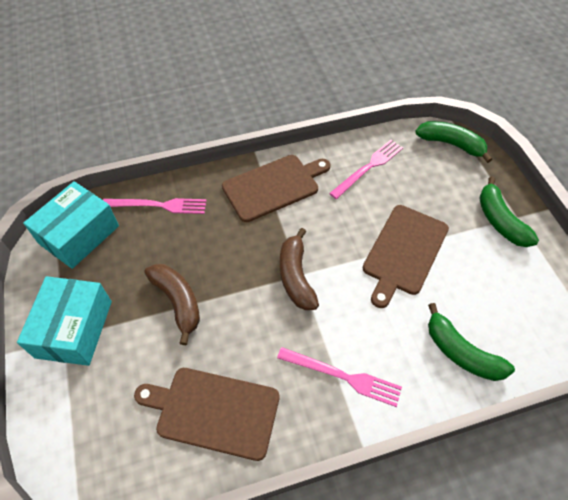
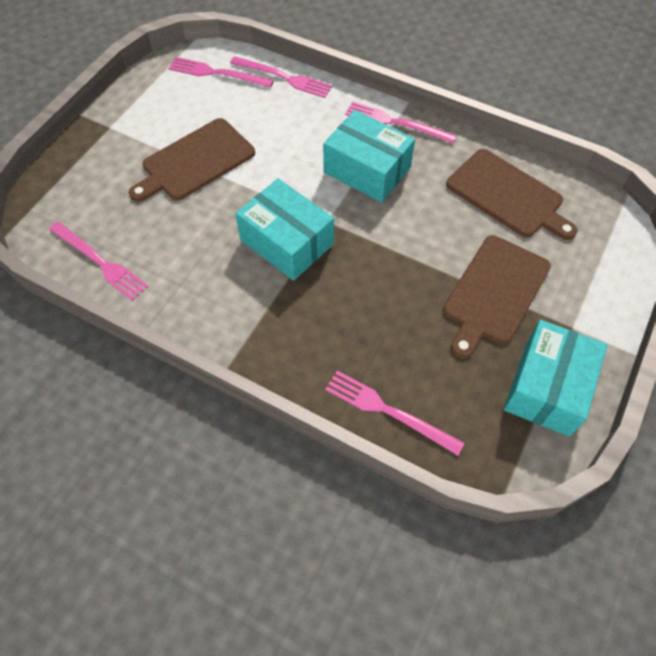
brown banana: 2 -> 0
green banana: 3 -> 0
pink fork: 3 -> 5
turquoise box: 2 -> 3

